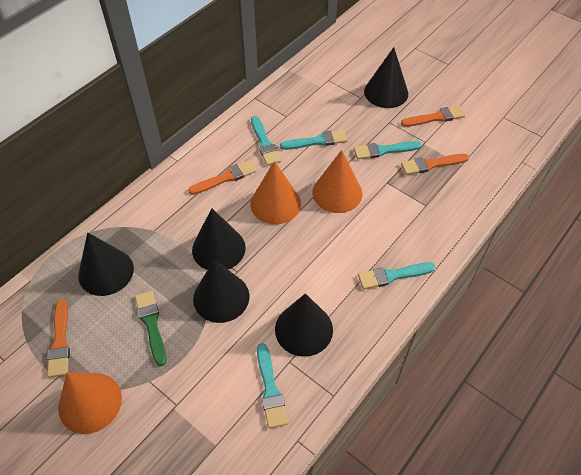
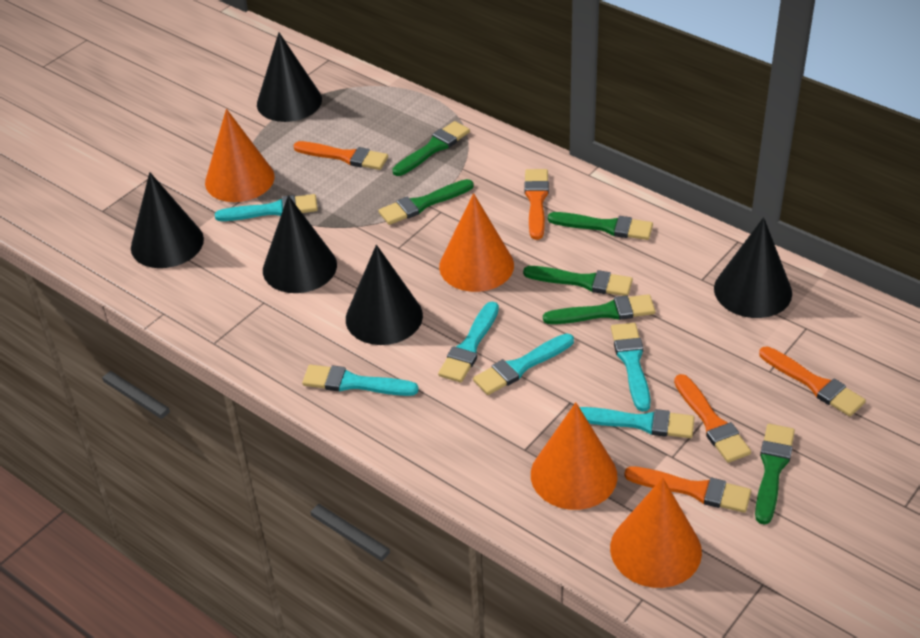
green brush: 1 -> 6
orange brush: 4 -> 5
orange cone: 3 -> 4
turquoise brush: 5 -> 6

